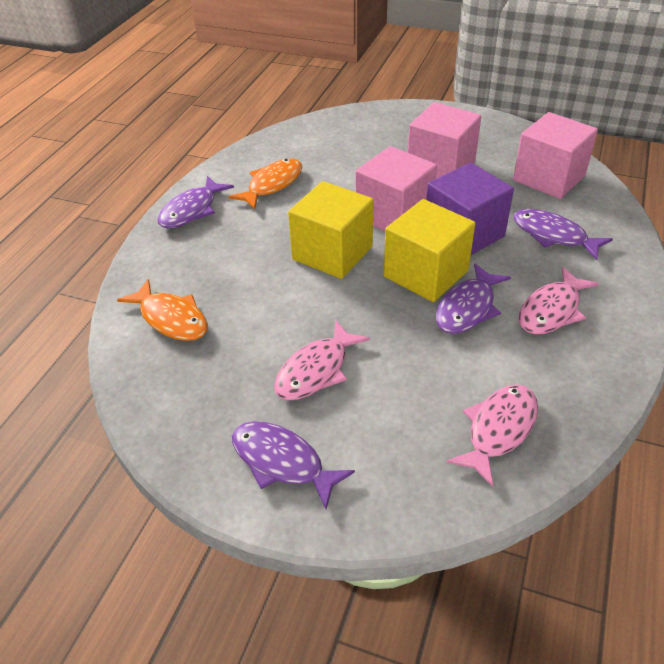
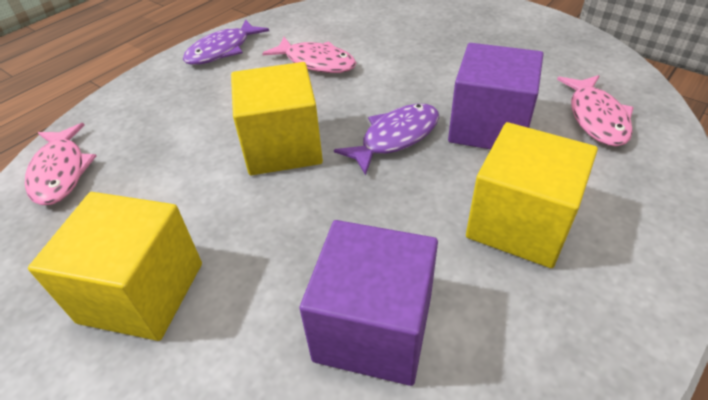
orange fish: 2 -> 0
pink cube: 3 -> 0
purple cube: 1 -> 2
purple fish: 4 -> 2
yellow cube: 2 -> 3

